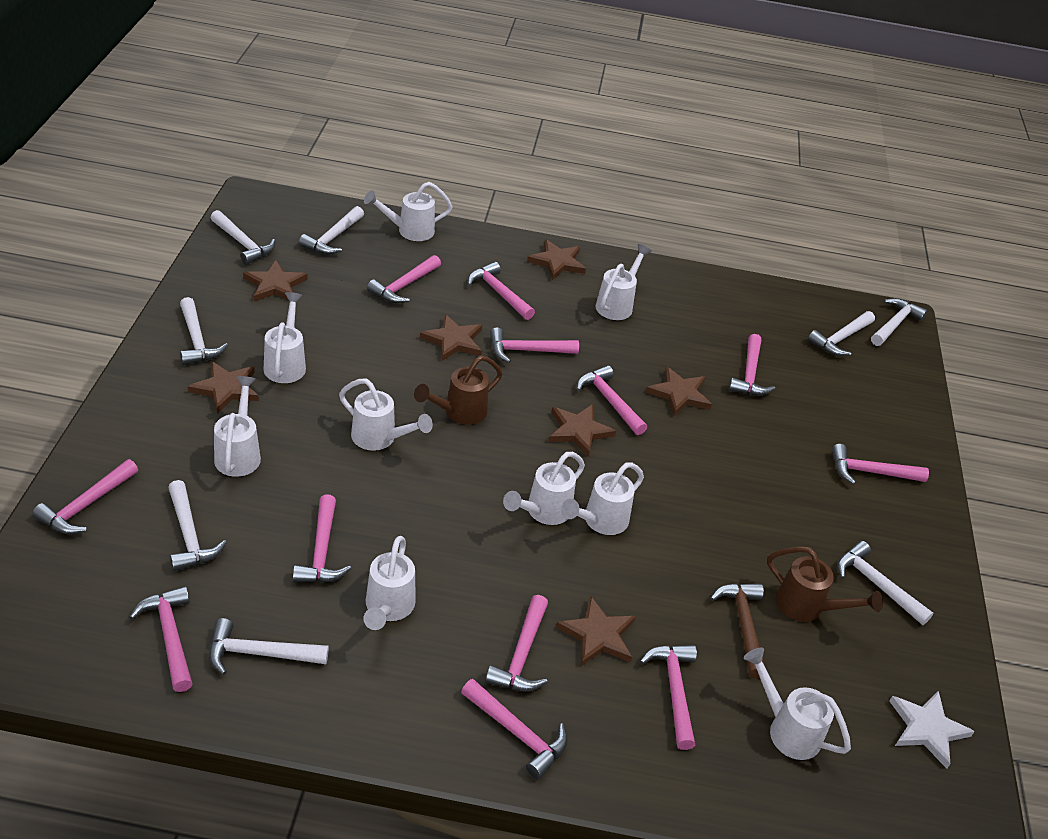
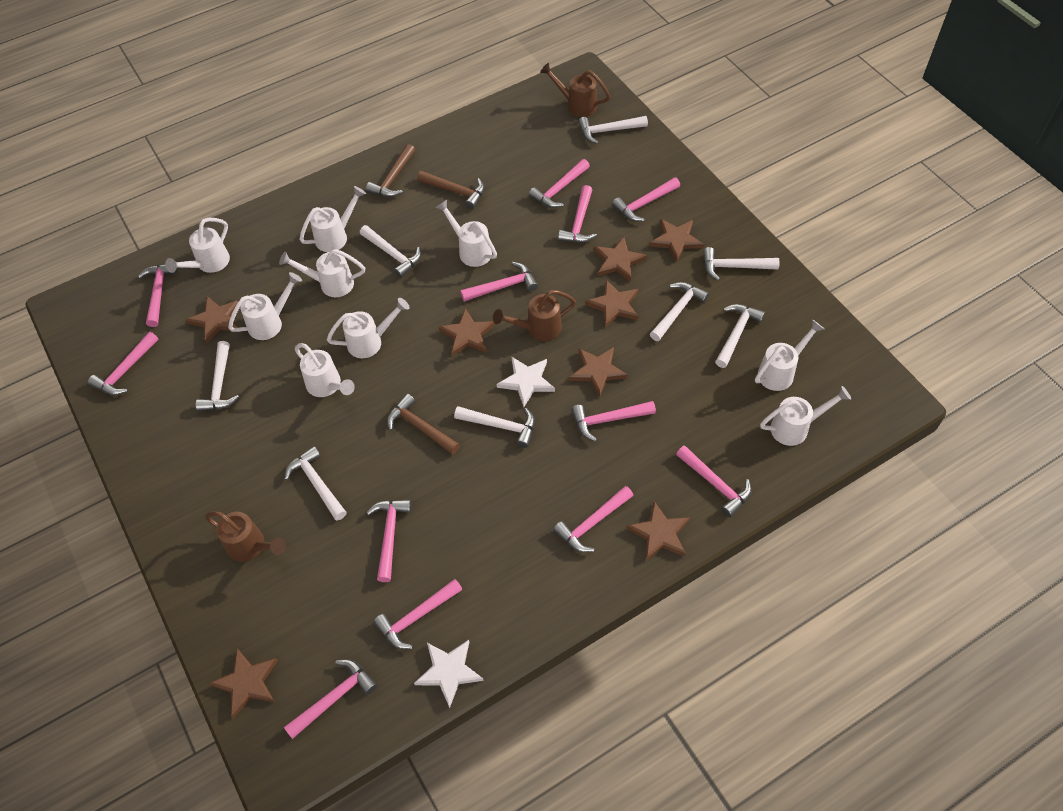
brown hammer: 1 -> 3
brown star: 7 -> 8
brown watering can: 2 -> 3
white star: 1 -> 2

